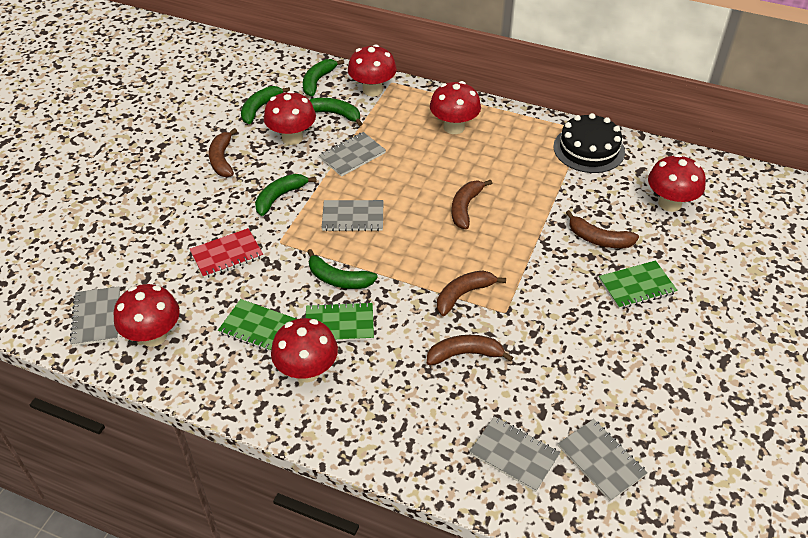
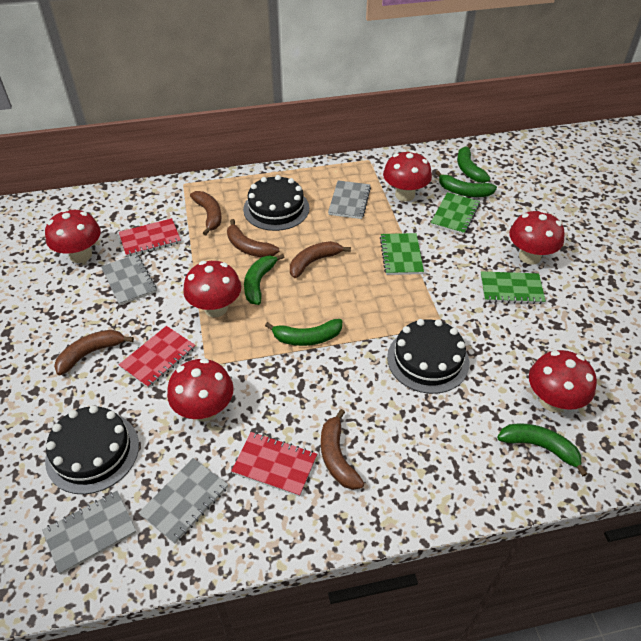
black cake: 1 -> 3
grey notebook: 5 -> 4
red notebook: 1 -> 3

